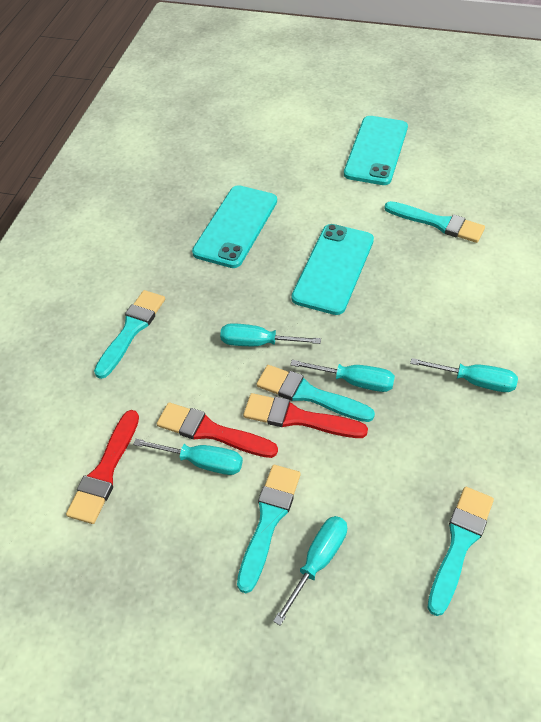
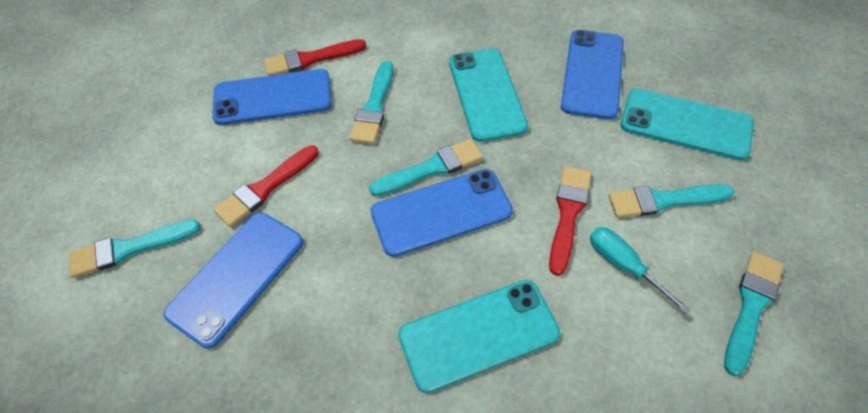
blue phone: 0 -> 4
turquoise screwdriver: 5 -> 1

